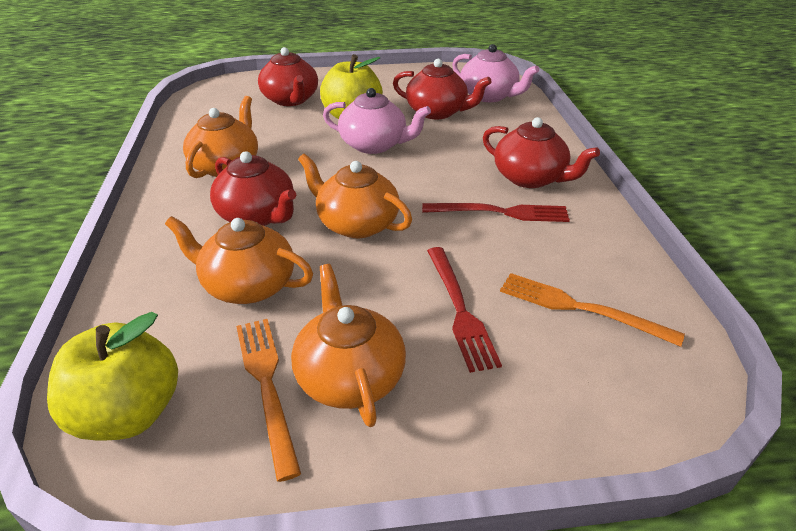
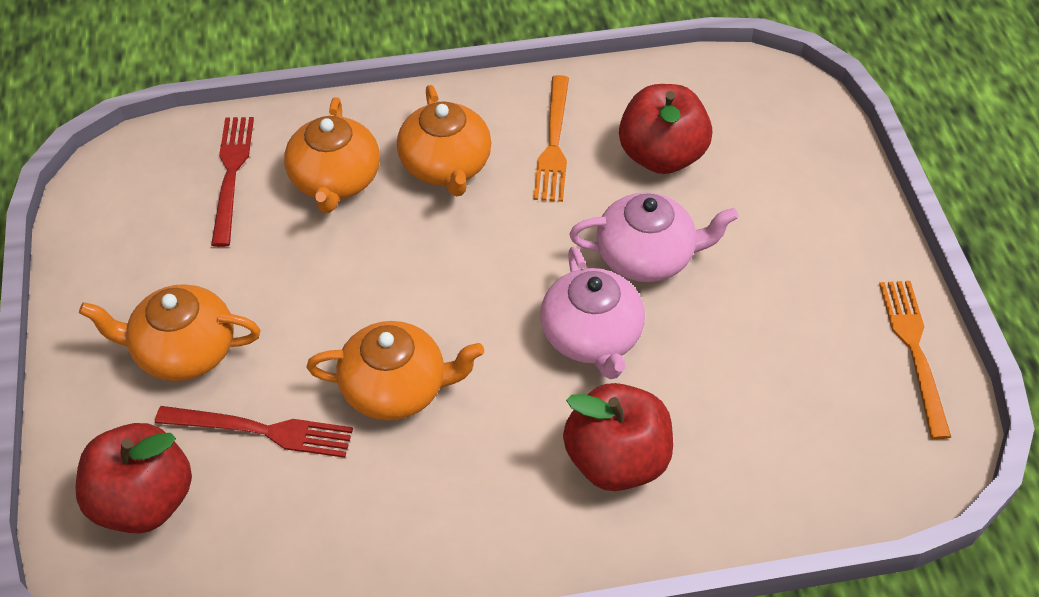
red apple: 0 -> 3
red teapot: 4 -> 0
yellow apple: 2 -> 0

